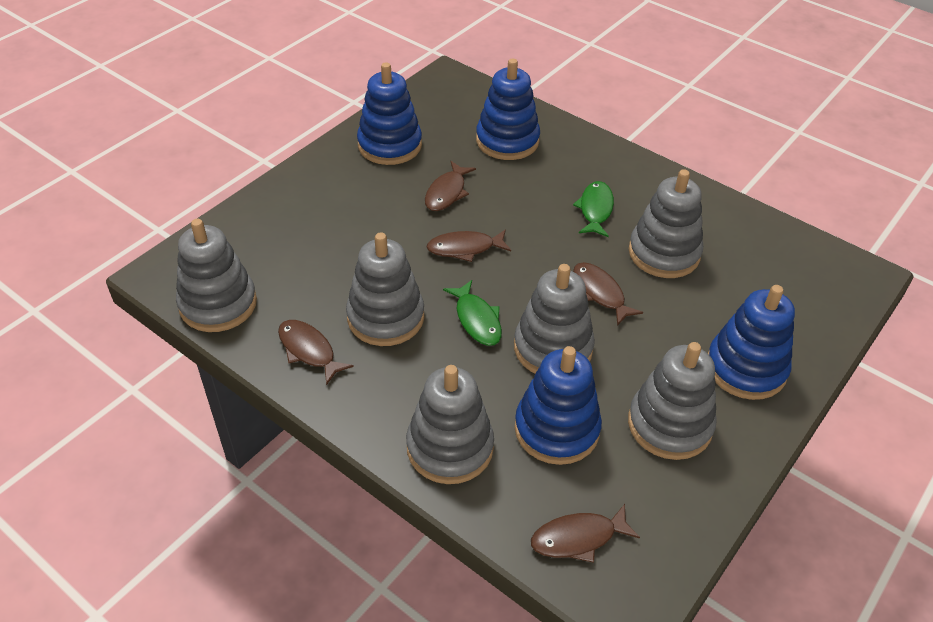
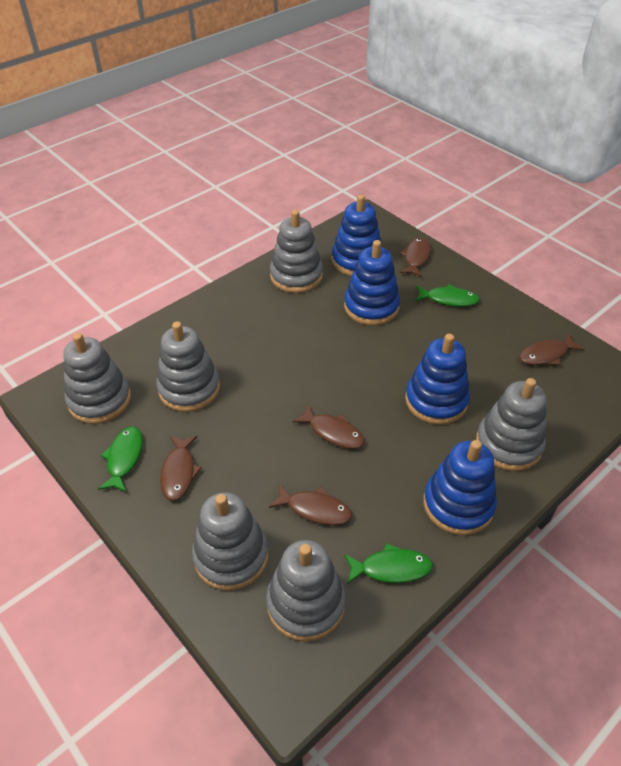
green fish: 2 -> 3

